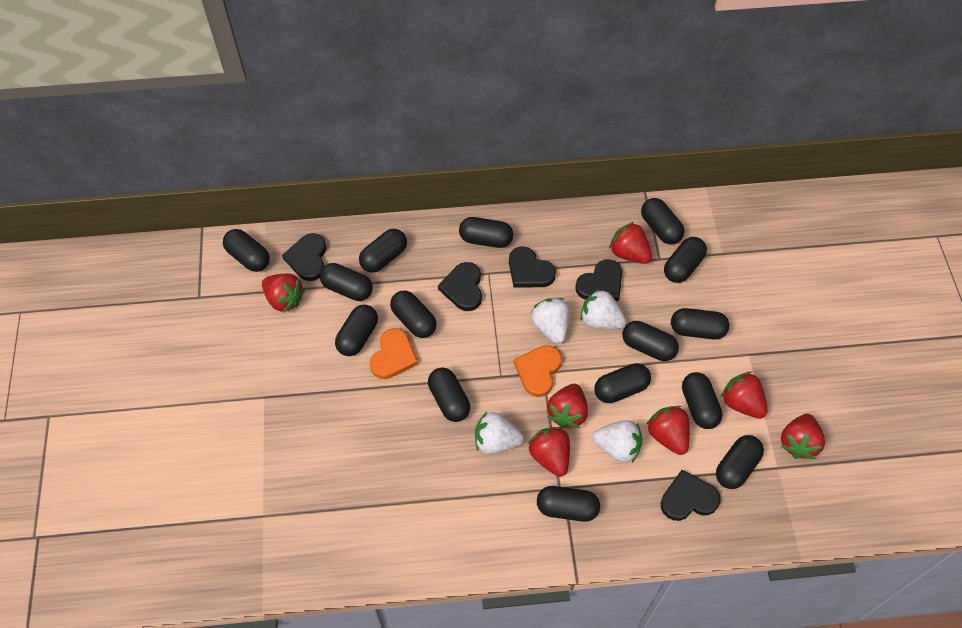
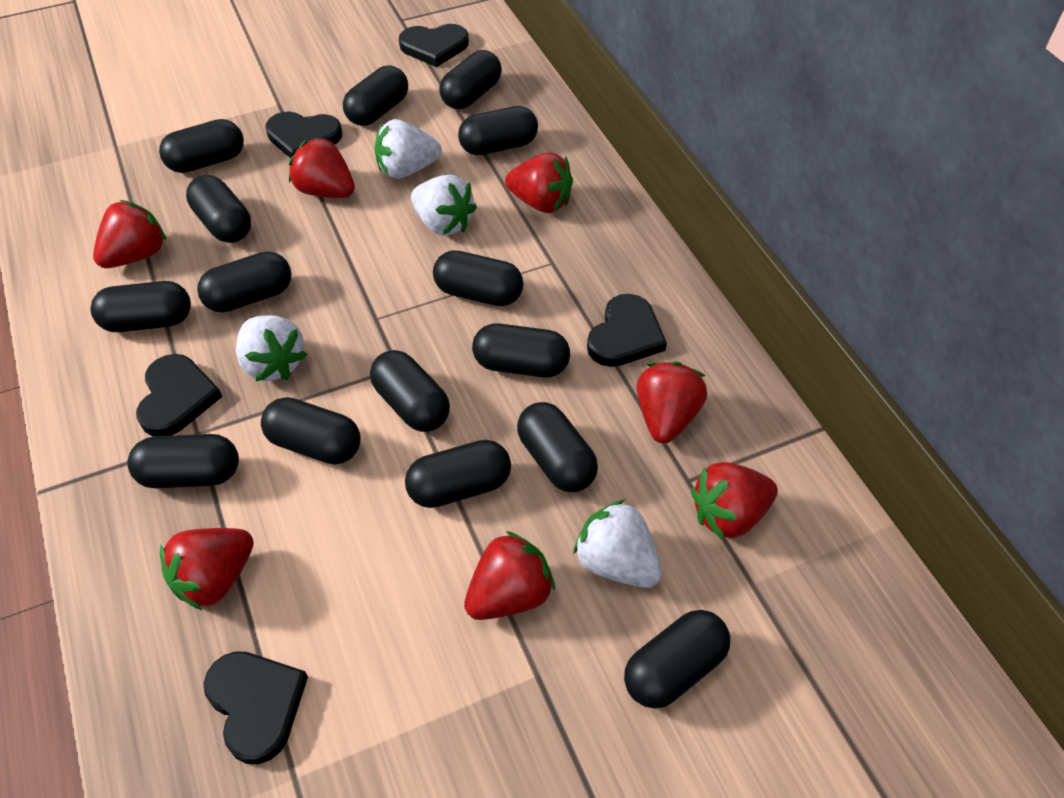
orange heart: 2 -> 0

